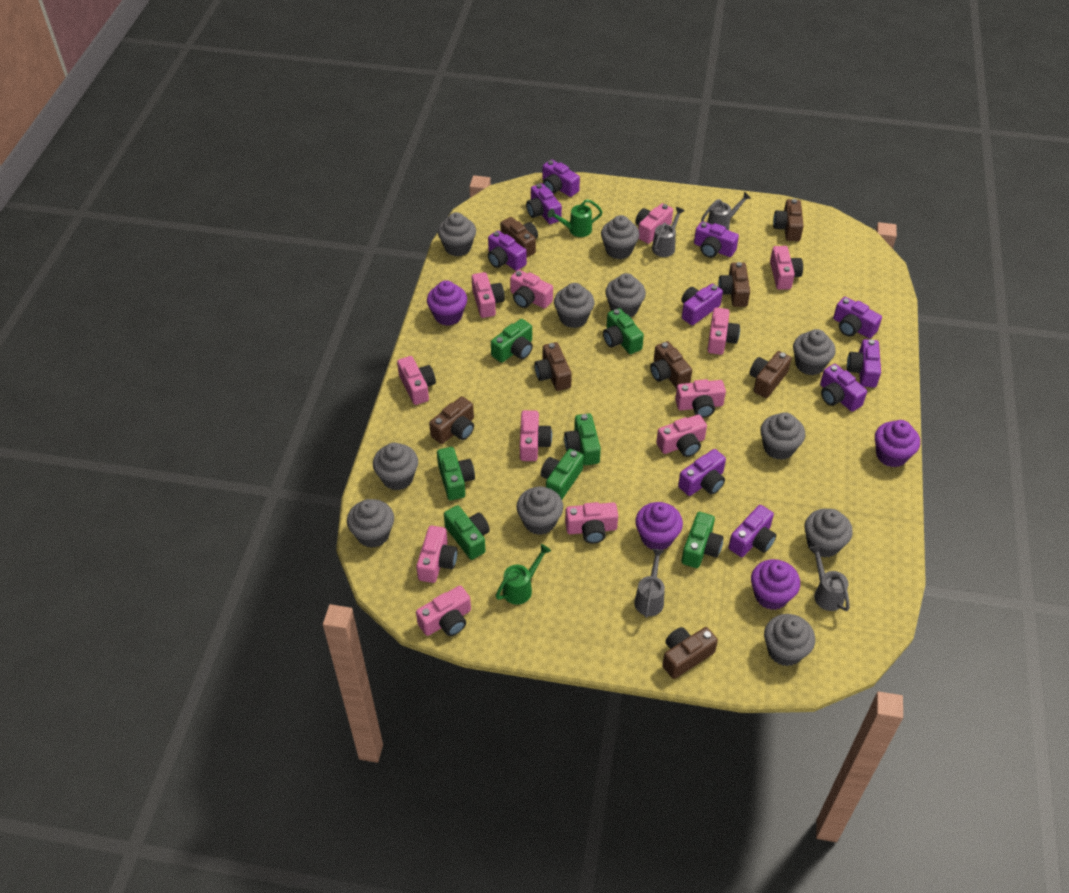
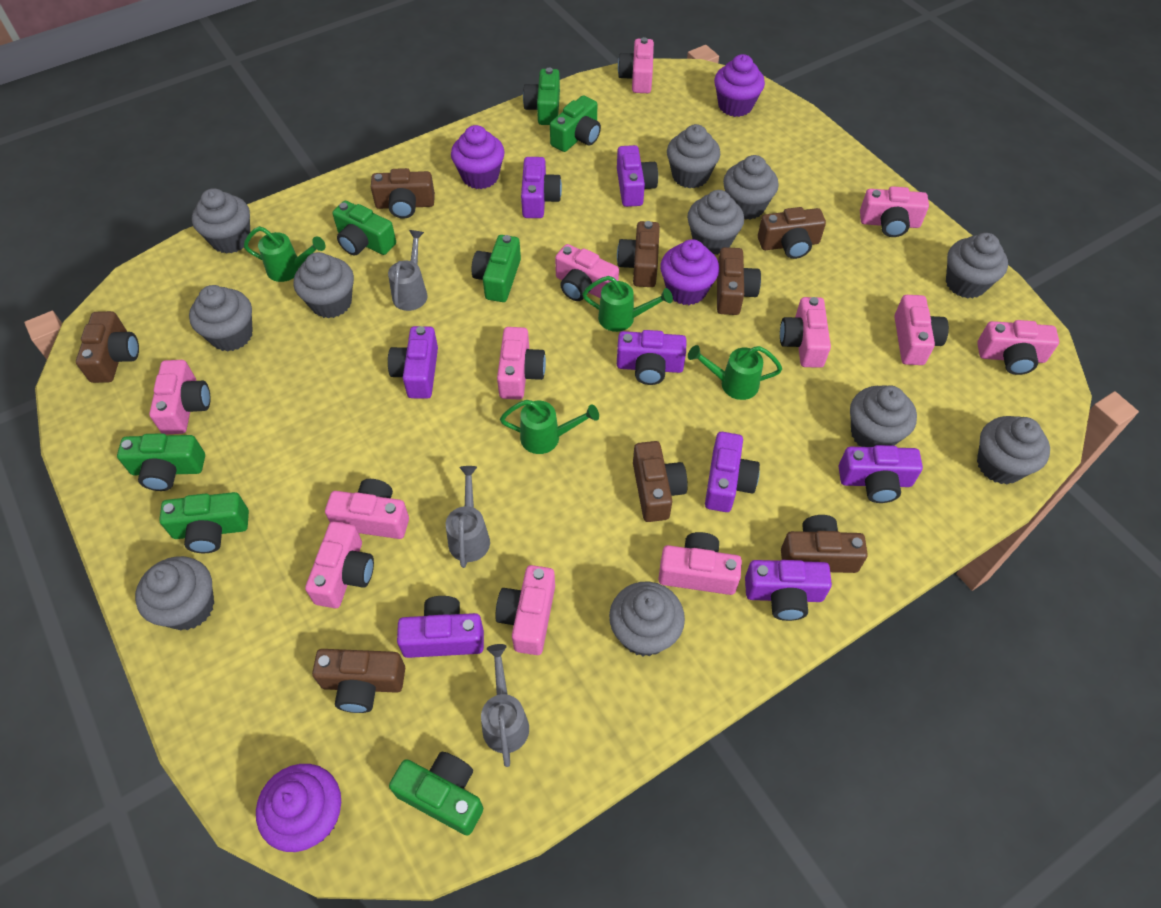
green watering can: 2 -> 4
grey watering can: 4 -> 3
purple camera: 10 -> 8

